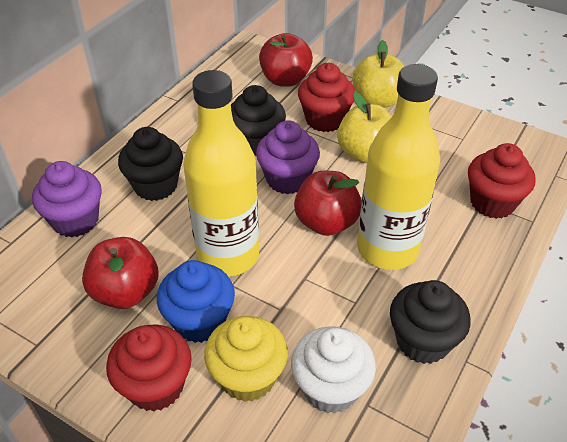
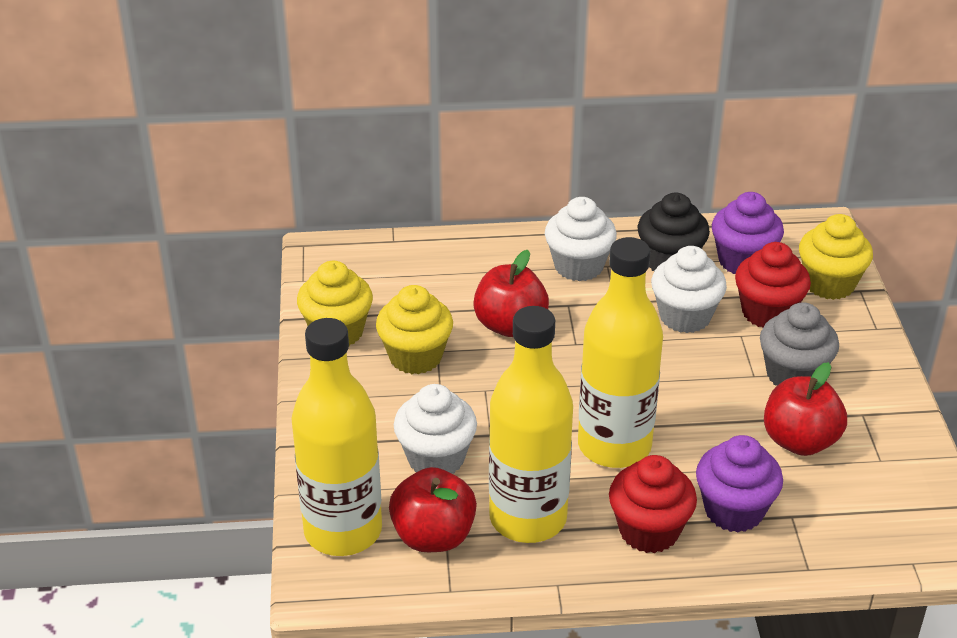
black cupcake: 3 -> 1
blue cupcake: 1 -> 0
grey cupcake: 0 -> 1
red cupcake: 3 -> 2
white cupcake: 1 -> 3
yellow apple: 2 -> 0
yellow bottle: 2 -> 3
yellow cupcake: 1 -> 3

